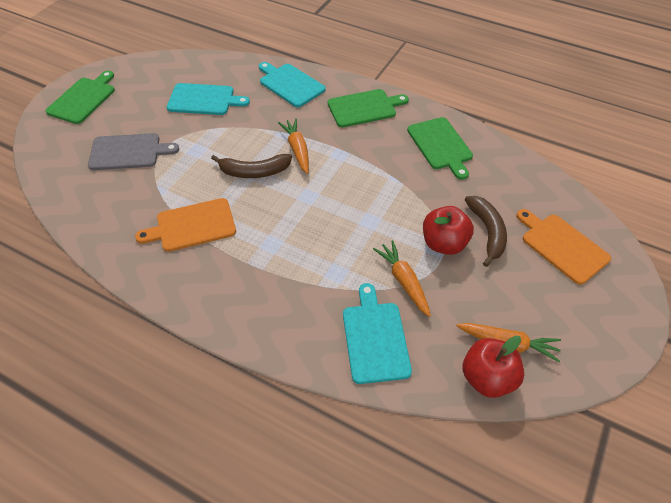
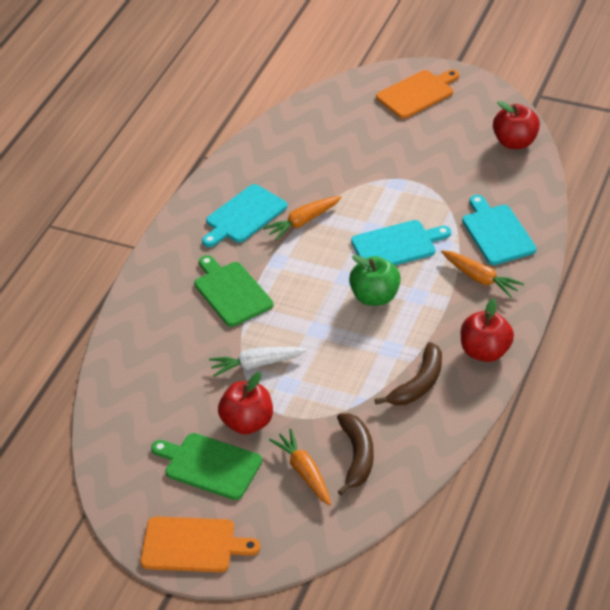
green apple: 0 -> 1
green cutting board: 3 -> 2
grey cutting board: 1 -> 0
red apple: 2 -> 3
white carrot: 0 -> 1

